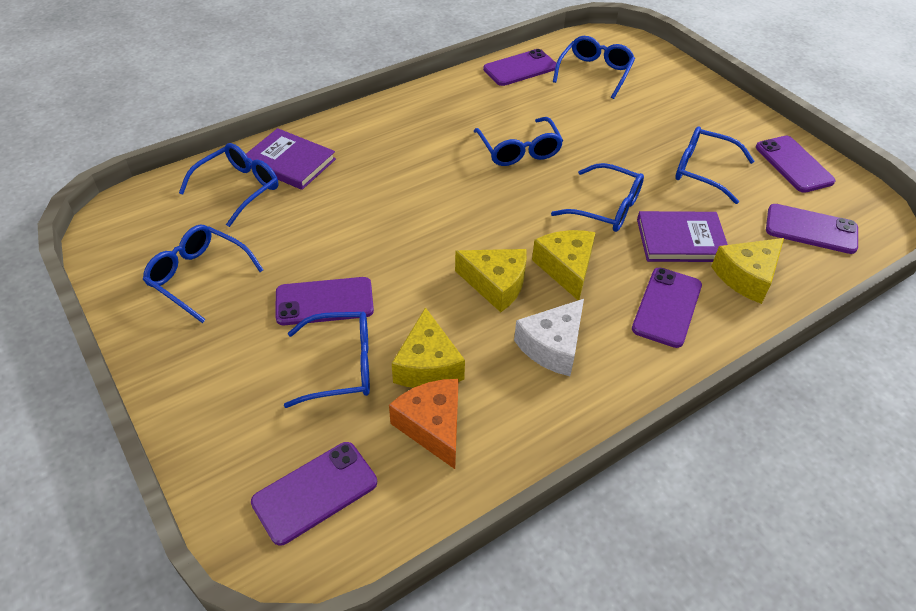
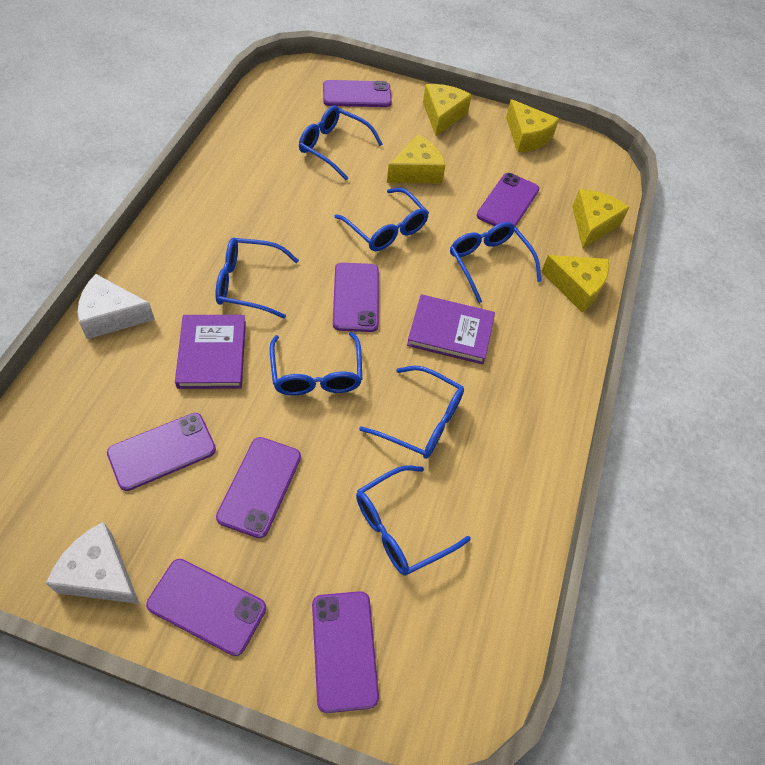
orange cheese: 1 -> 0
purple phone: 6 -> 7
white cheese: 1 -> 2
yellow cheese: 4 -> 5

